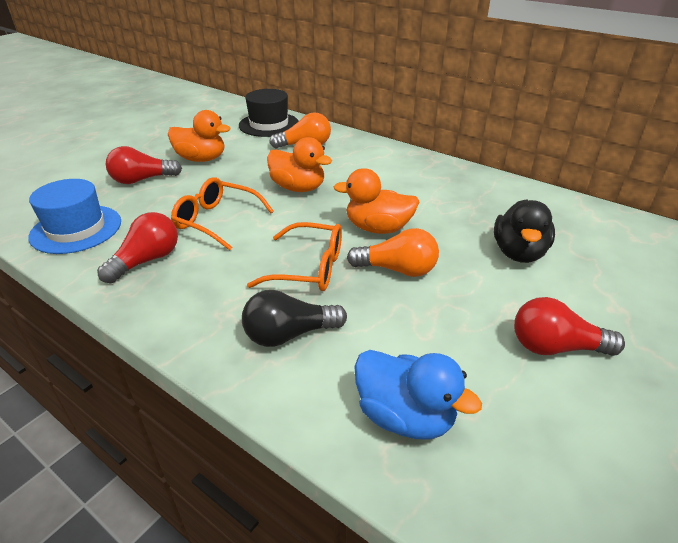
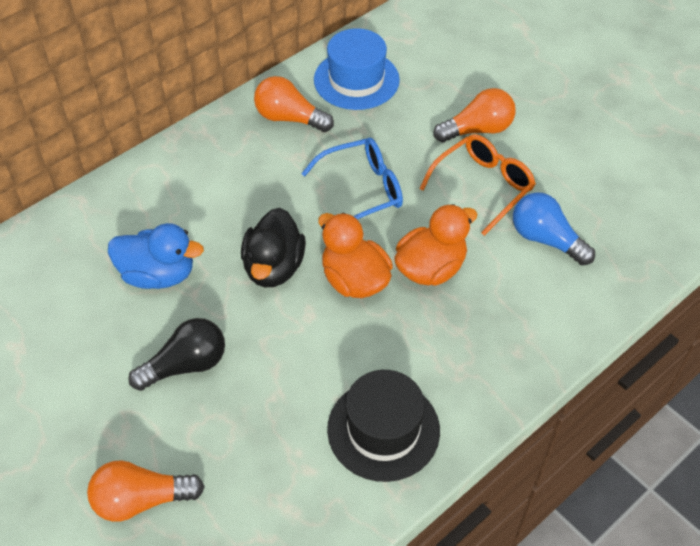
blue glasses: 0 -> 1
blue light bulb: 0 -> 1
orange duck: 3 -> 2
orange glasses: 2 -> 1
orange light bulb: 2 -> 3
red light bulb: 3 -> 0

